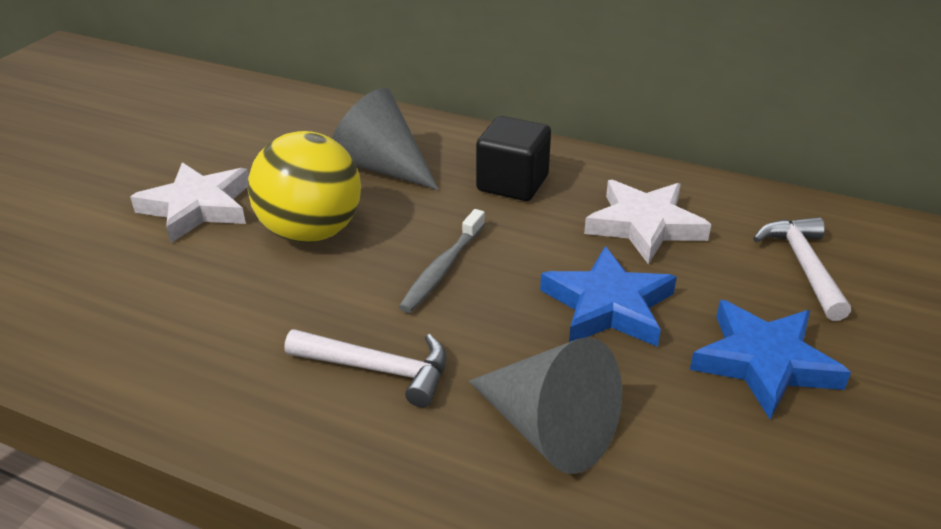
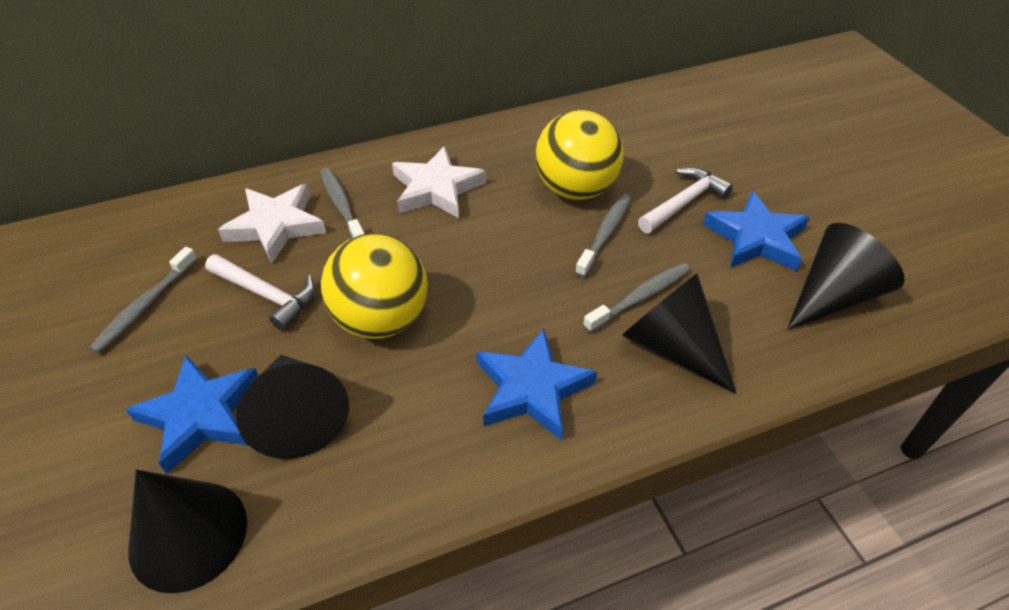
black cone: 0 -> 4
black cube: 1 -> 0
blue star: 2 -> 3
grey cone: 2 -> 0
grey toothbrush: 1 -> 4
yellow ball: 1 -> 2

